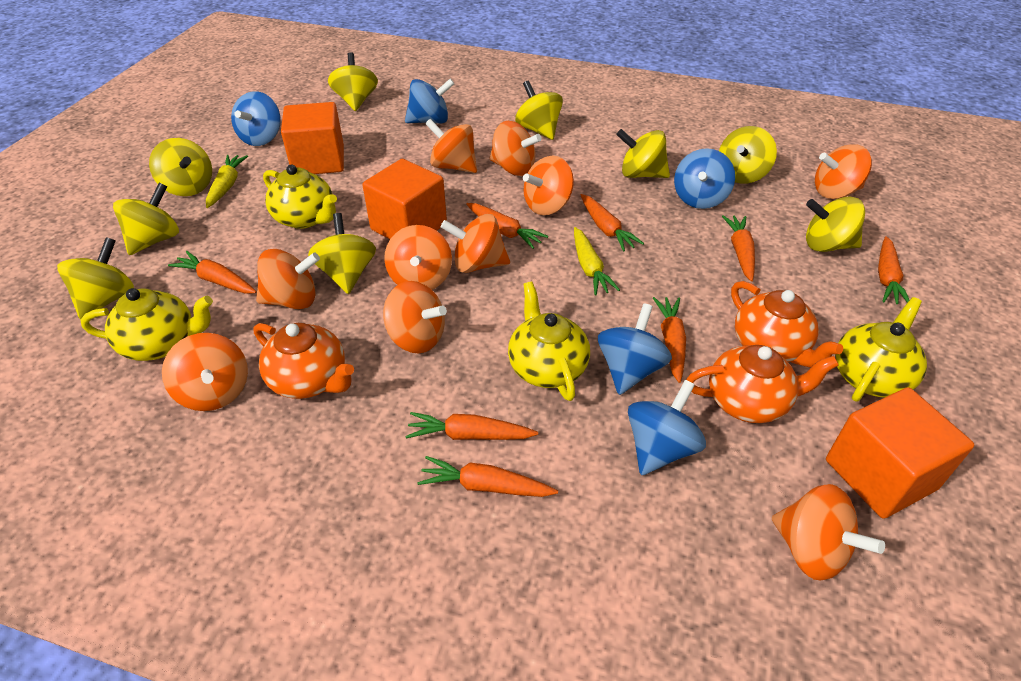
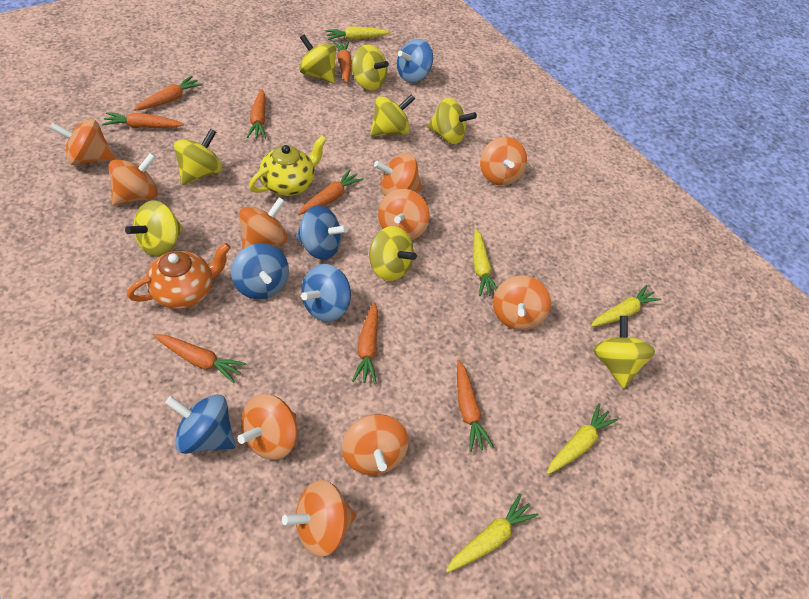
orange cube: 3 -> 0
orange teapot: 3 -> 1
yellow carrot: 2 -> 5
yellow spinning top: 9 -> 8
yellow teapot: 4 -> 1

